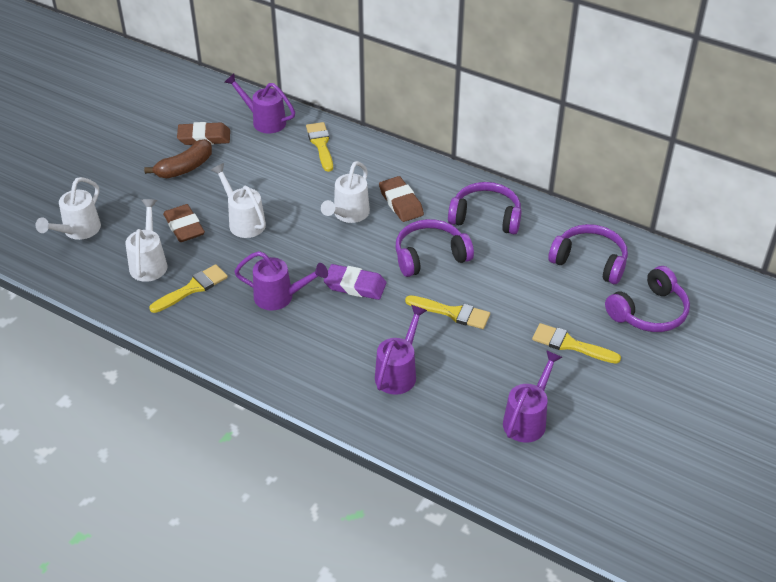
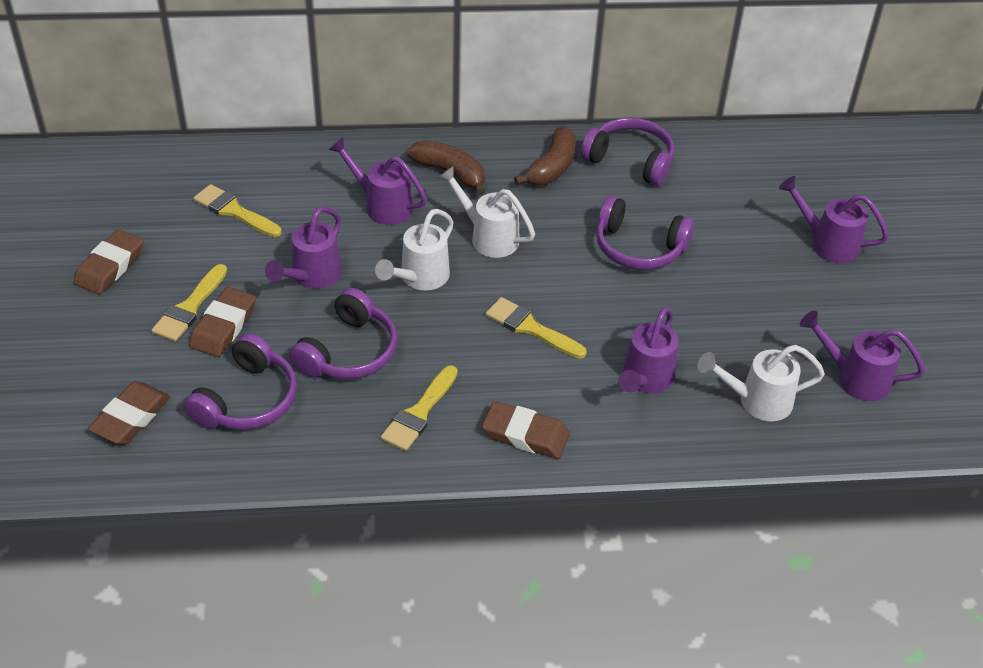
brown banana: 1 -> 2
brown eraser: 3 -> 4
purple eraser: 1 -> 0
purple watering can: 4 -> 5
white watering can: 4 -> 3

